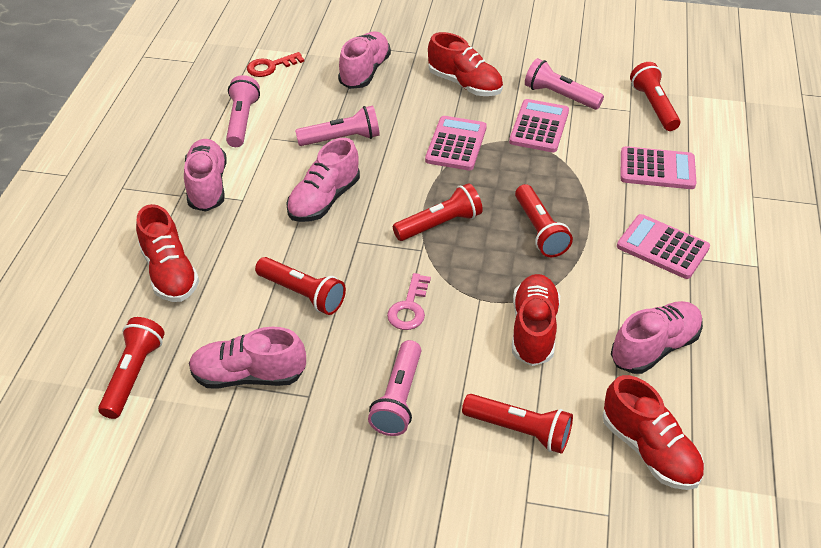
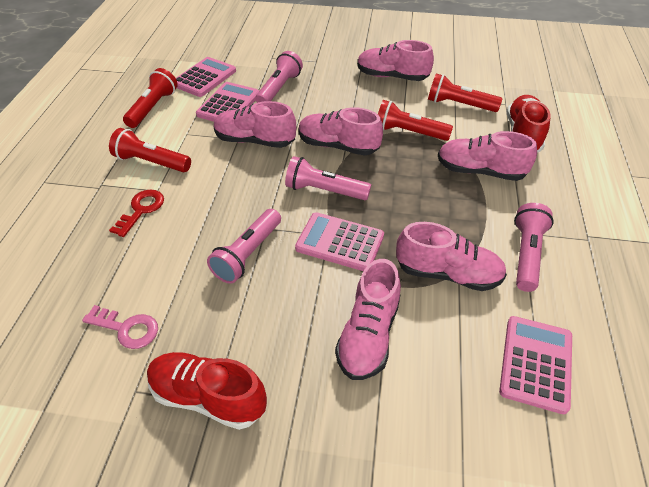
pink shoe: 5 -> 6
red flashlight: 6 -> 4
red shoe: 4 -> 2

